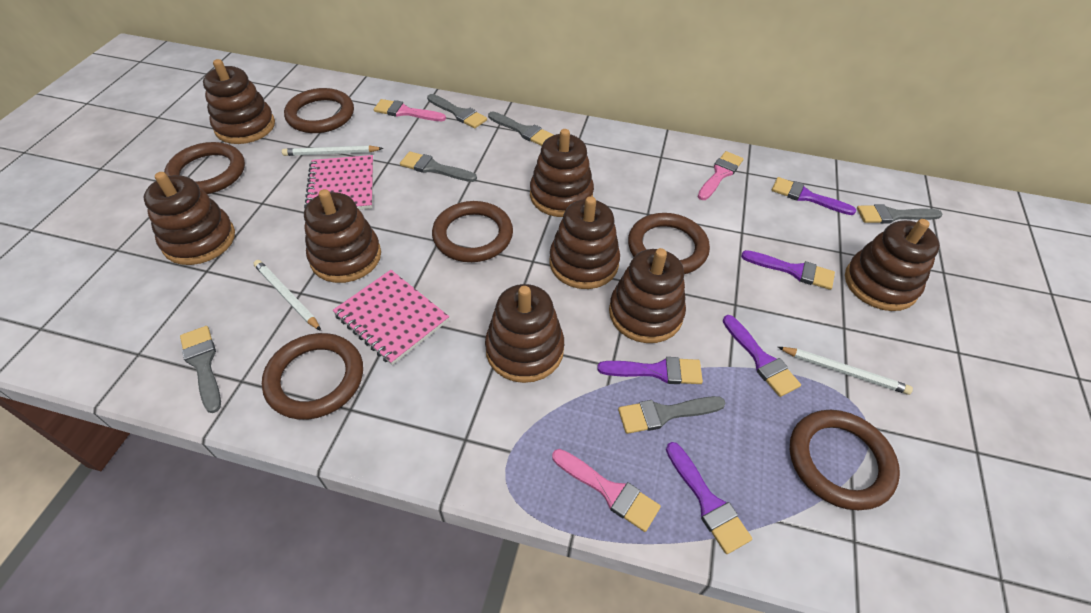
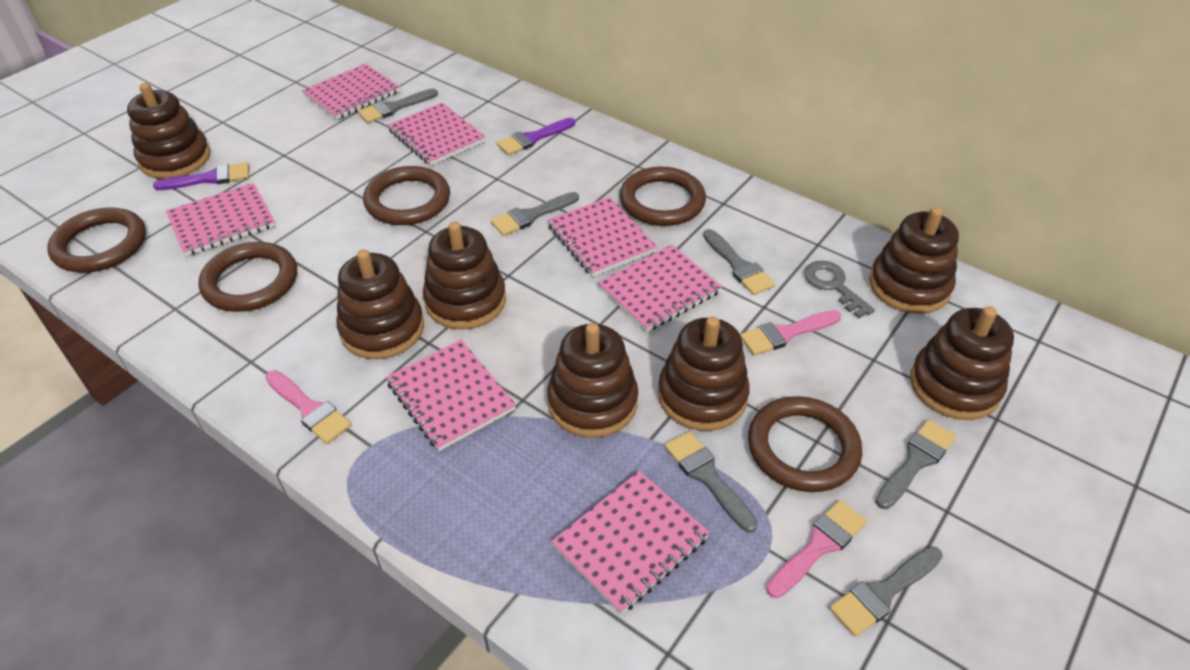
brown ring: 6 -> 5
brown stacking toy: 8 -> 7
grey key: 0 -> 1
pink notebook: 2 -> 7
purple brush: 5 -> 2
white pencil: 3 -> 0

